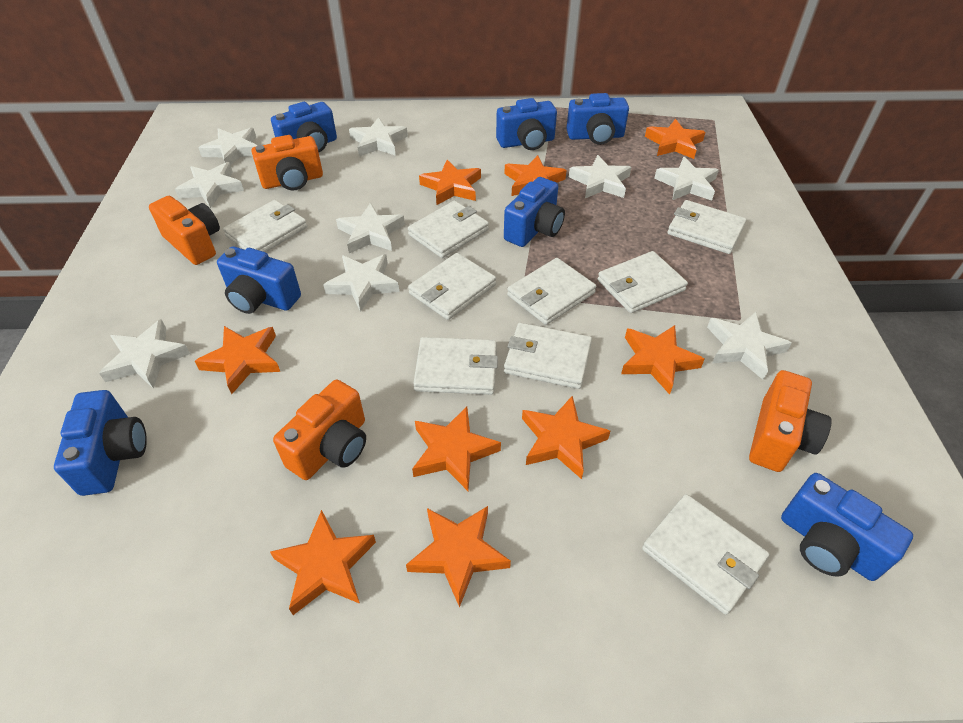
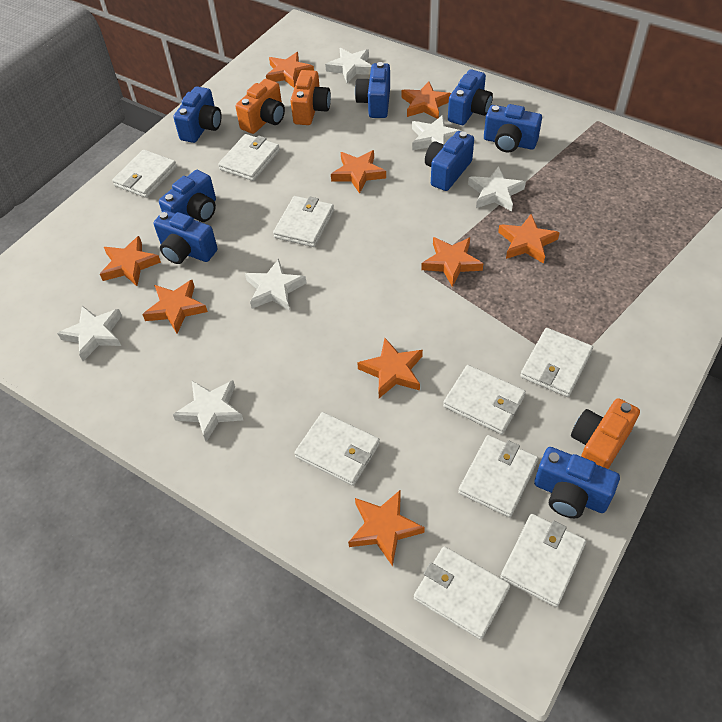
blue camera: 7 -> 8
orange camera: 4 -> 3
white star: 9 -> 6

